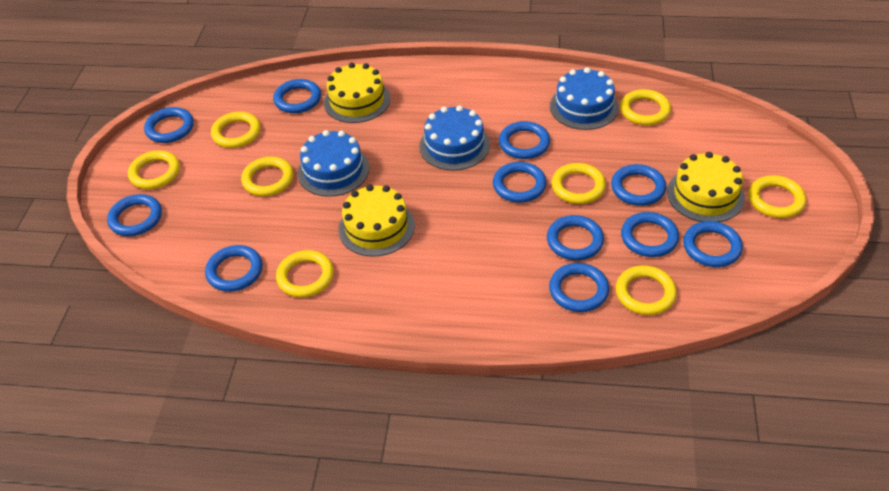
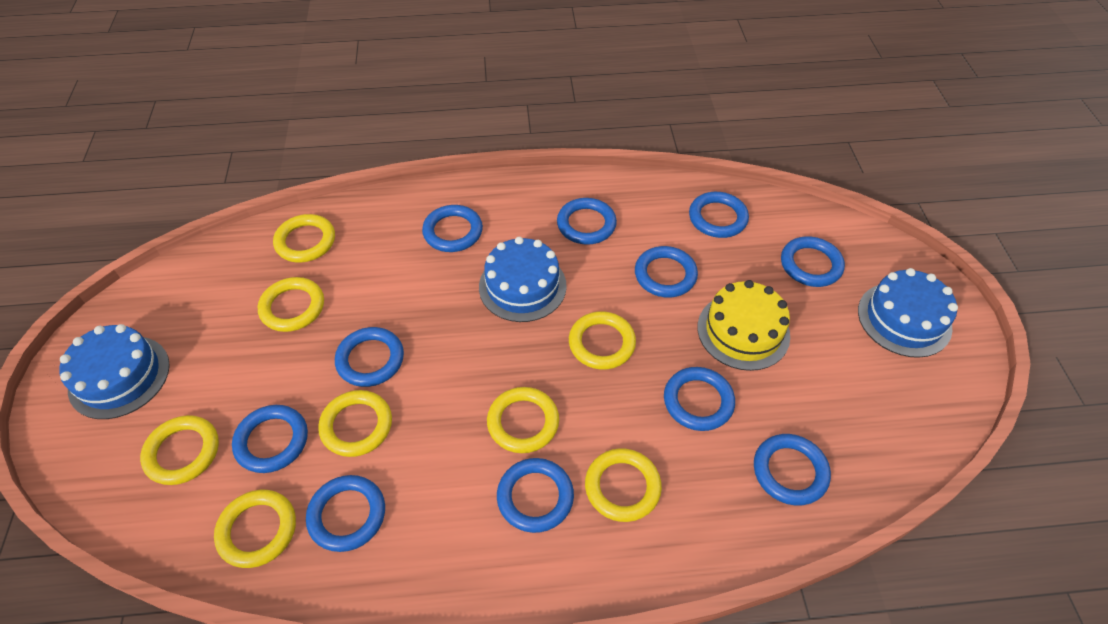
yellow cake: 3 -> 1

